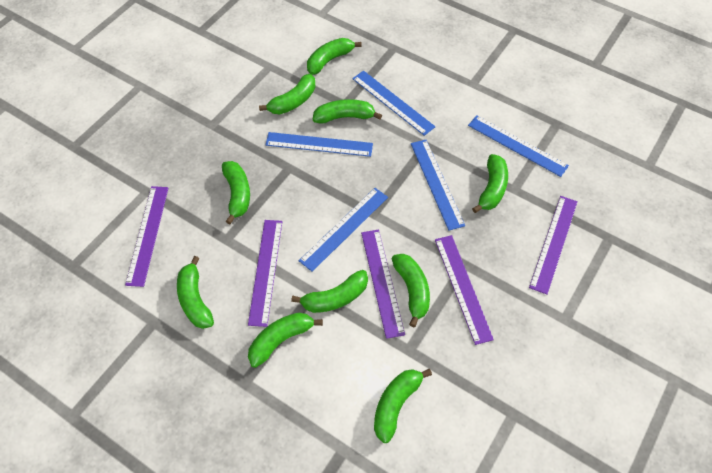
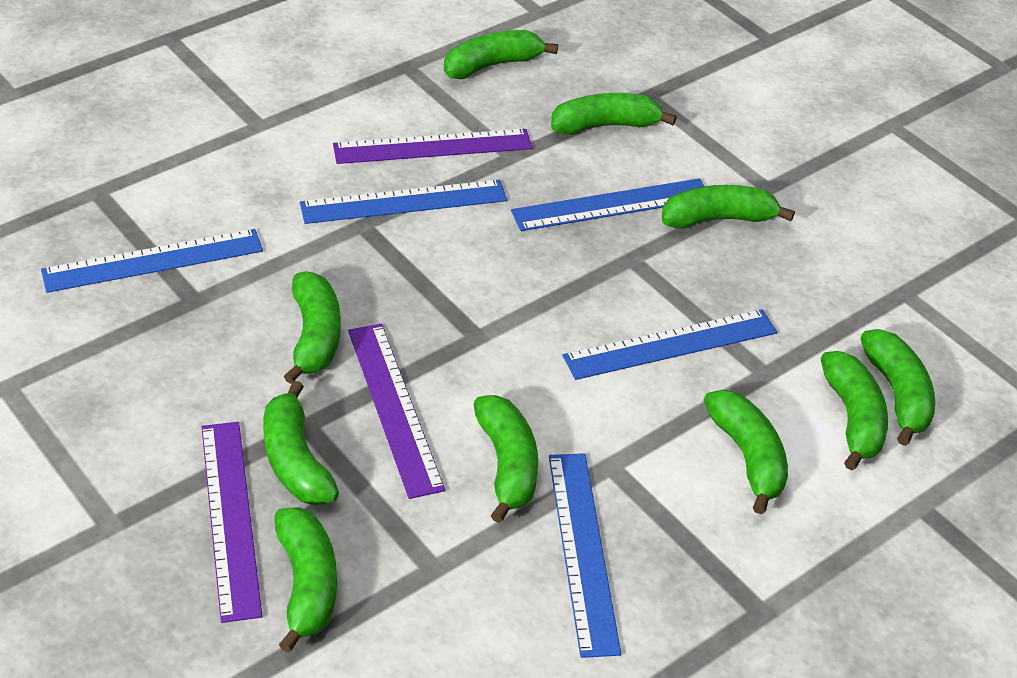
purple ruler: 5 -> 3

